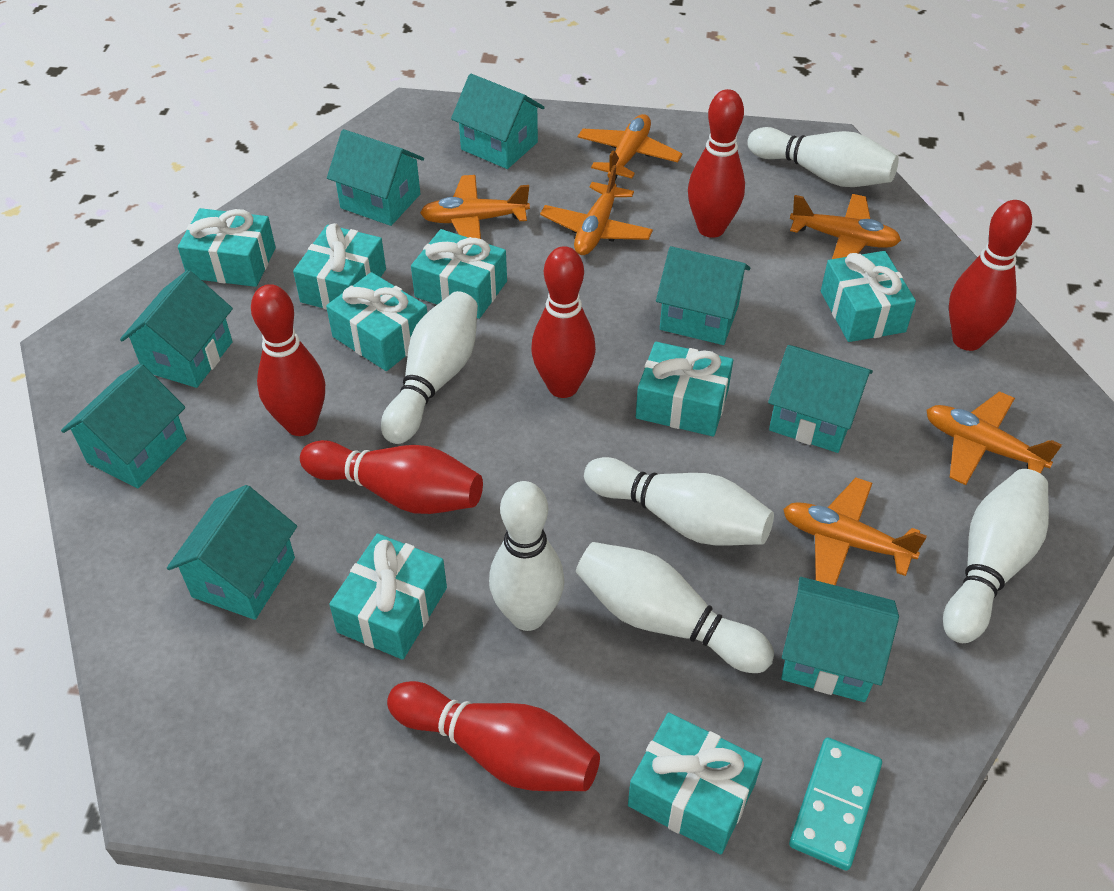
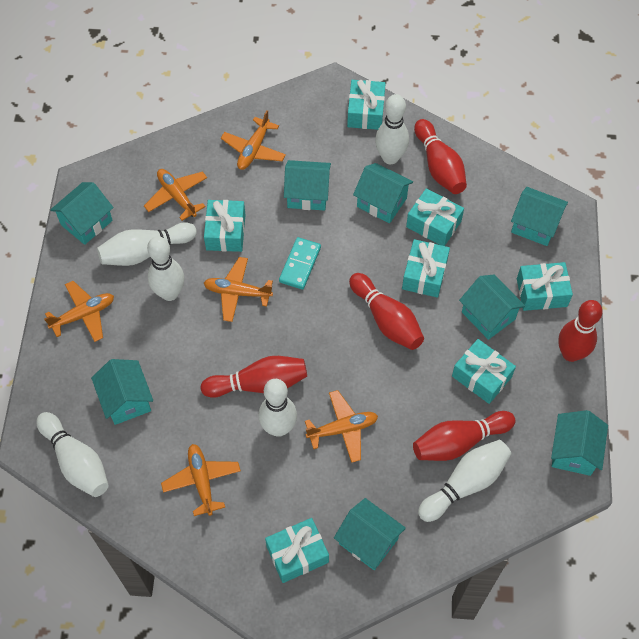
red bowling pin: 6 -> 5
turquoise gift: 8 -> 7

